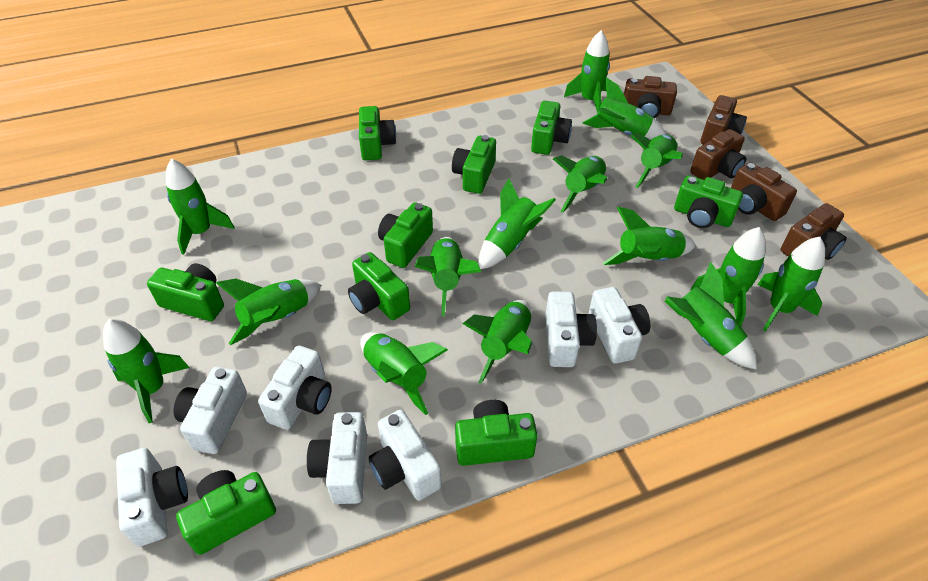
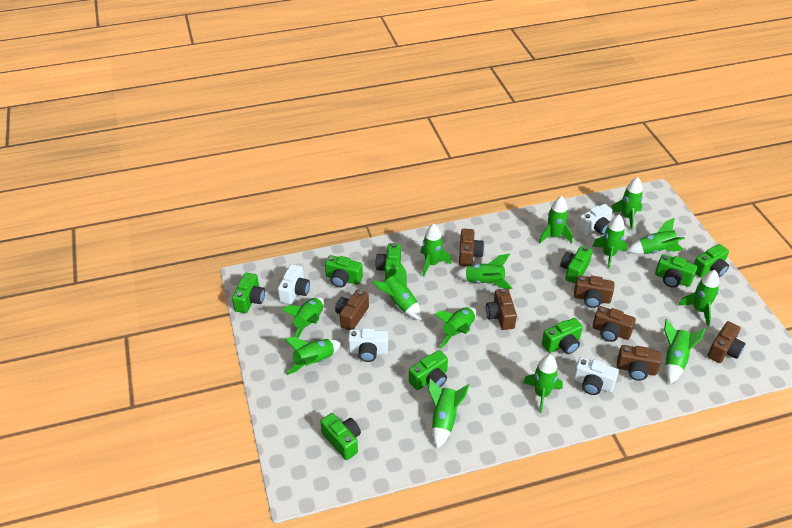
brown camera: 5 -> 7
green rocket: 15 -> 14
white camera: 7 -> 4

